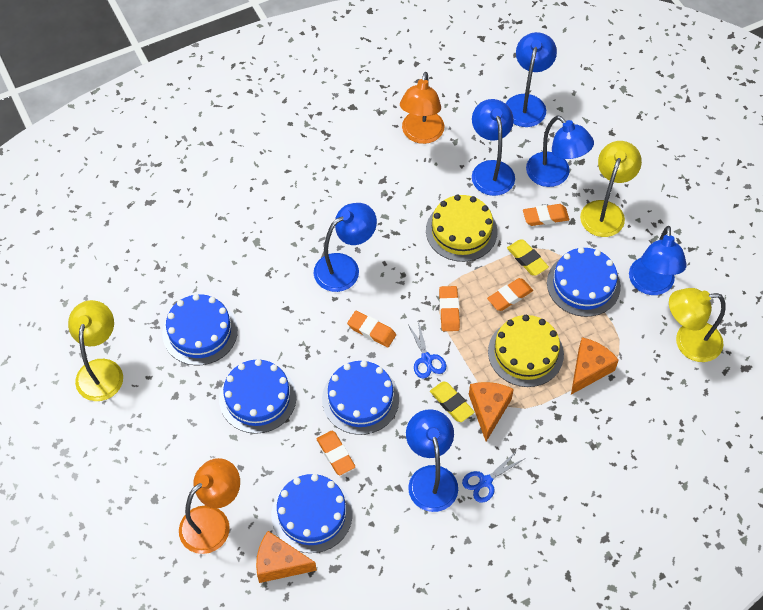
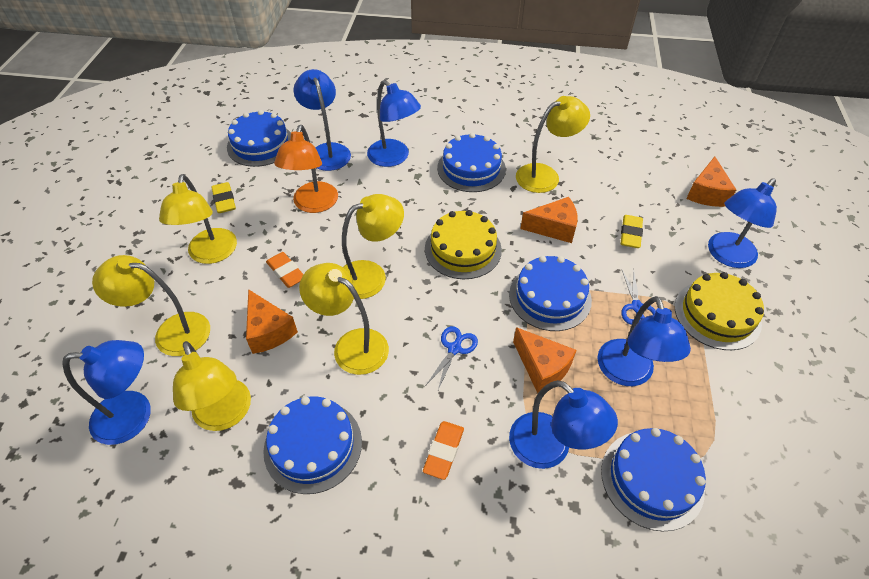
orange cheese: 3 -> 4
orange eraser: 5 -> 2
orange lamp: 2 -> 1
yellow lamp: 3 -> 6

